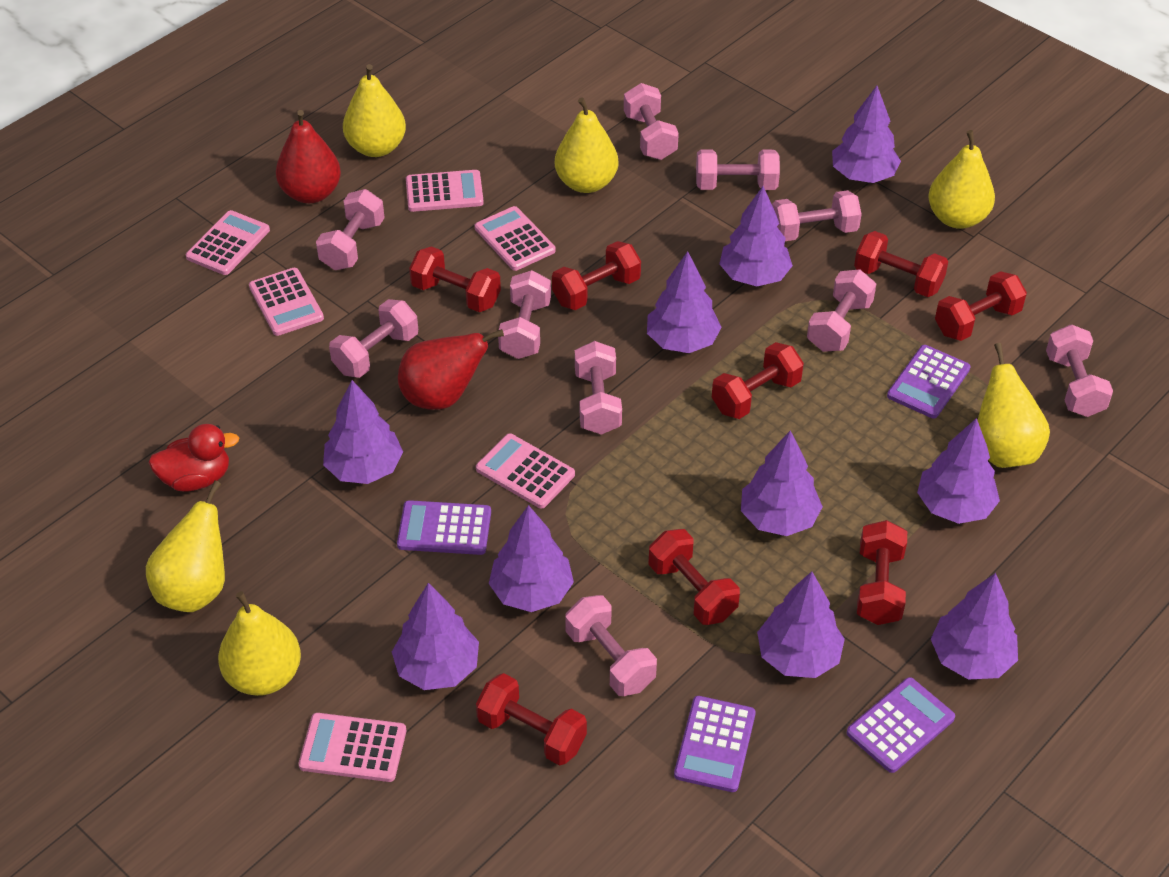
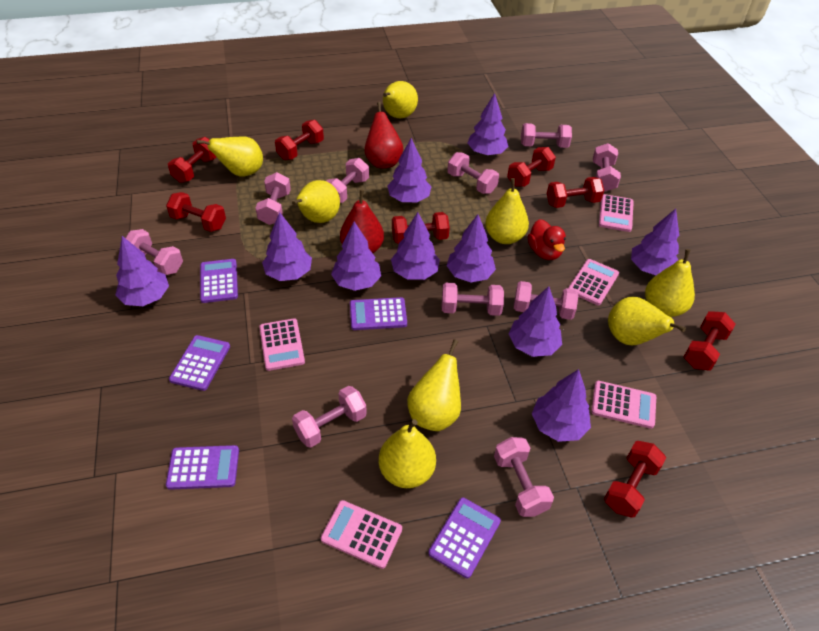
pink calculator: 6 -> 5
purple calculator: 4 -> 5
yellow pear: 6 -> 8

